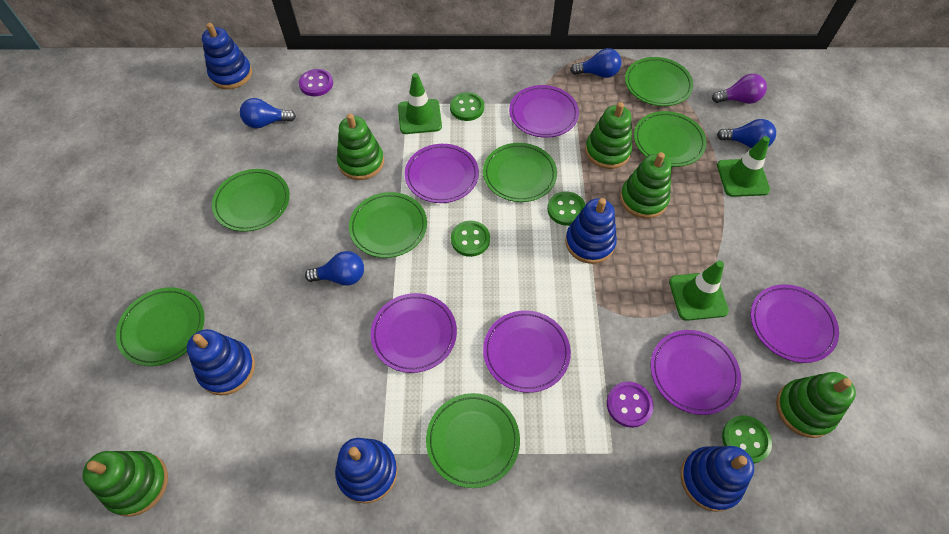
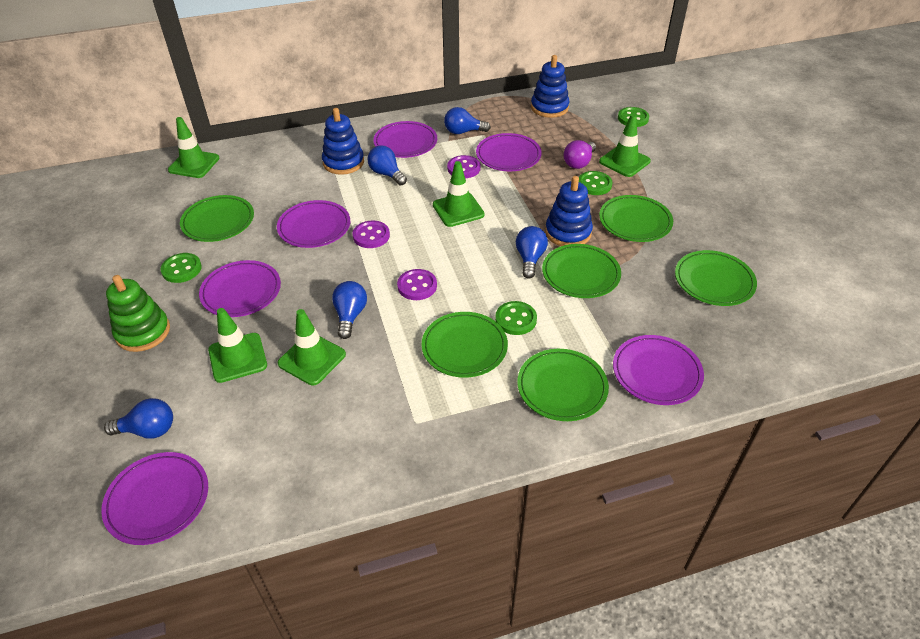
blue light bulb: 4 -> 5
blue stacking toy: 5 -> 3
green plate: 7 -> 6
green stacking toy: 5 -> 1
green traffic cone: 3 -> 5
purple button: 2 -> 3

